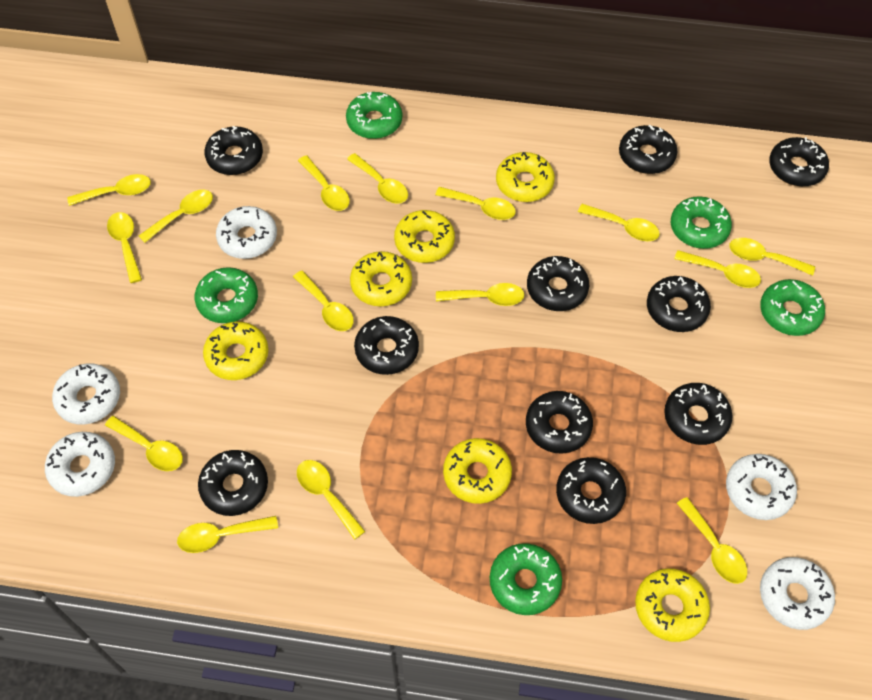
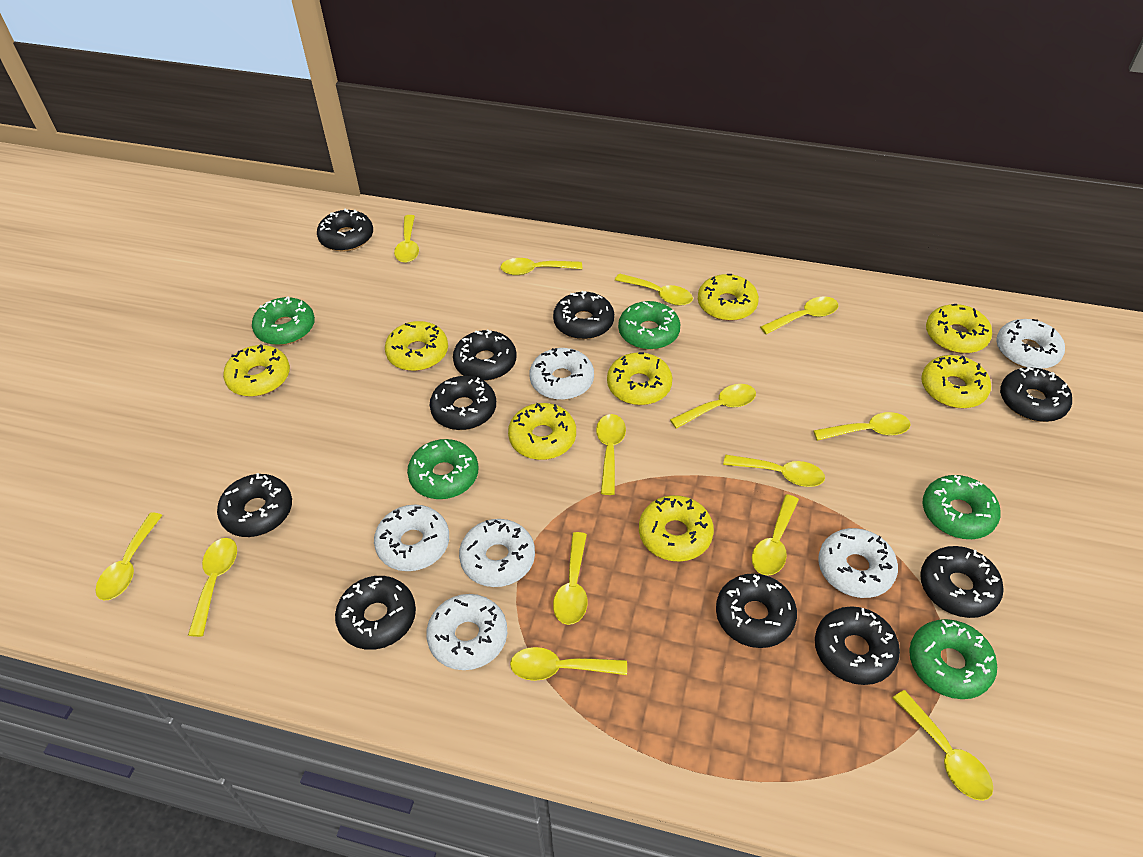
white donut: 5 -> 6
yellow donut: 6 -> 8
yellow spoon: 15 -> 14

